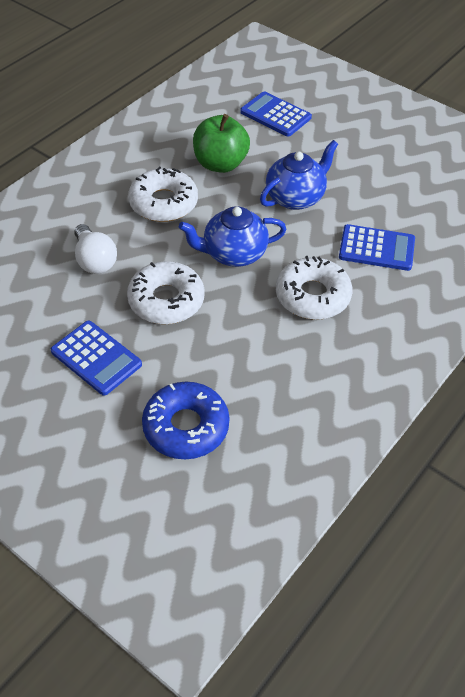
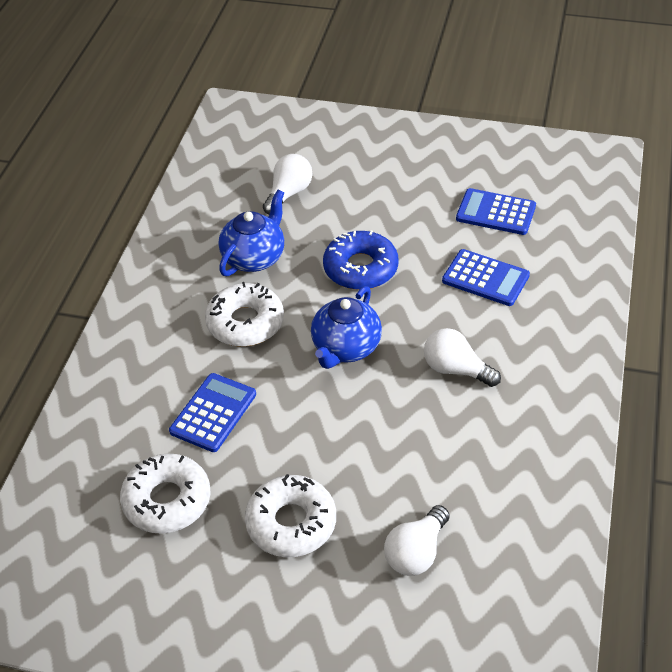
green apple: 1 -> 0
white light bulb: 1 -> 3

